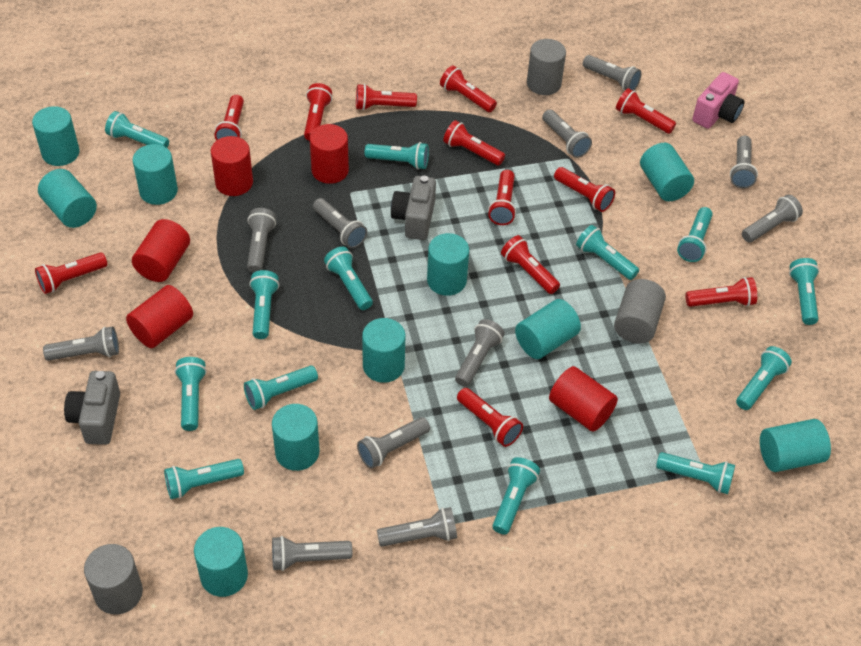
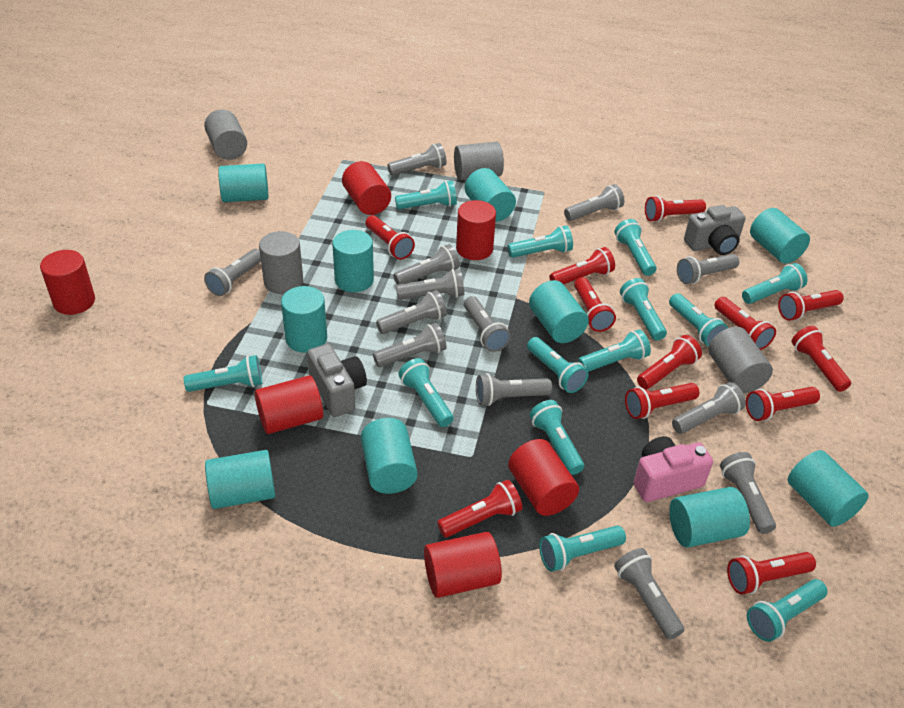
grey cylinder: 3 -> 4
grey flashlight: 11 -> 13
red cylinder: 5 -> 6

